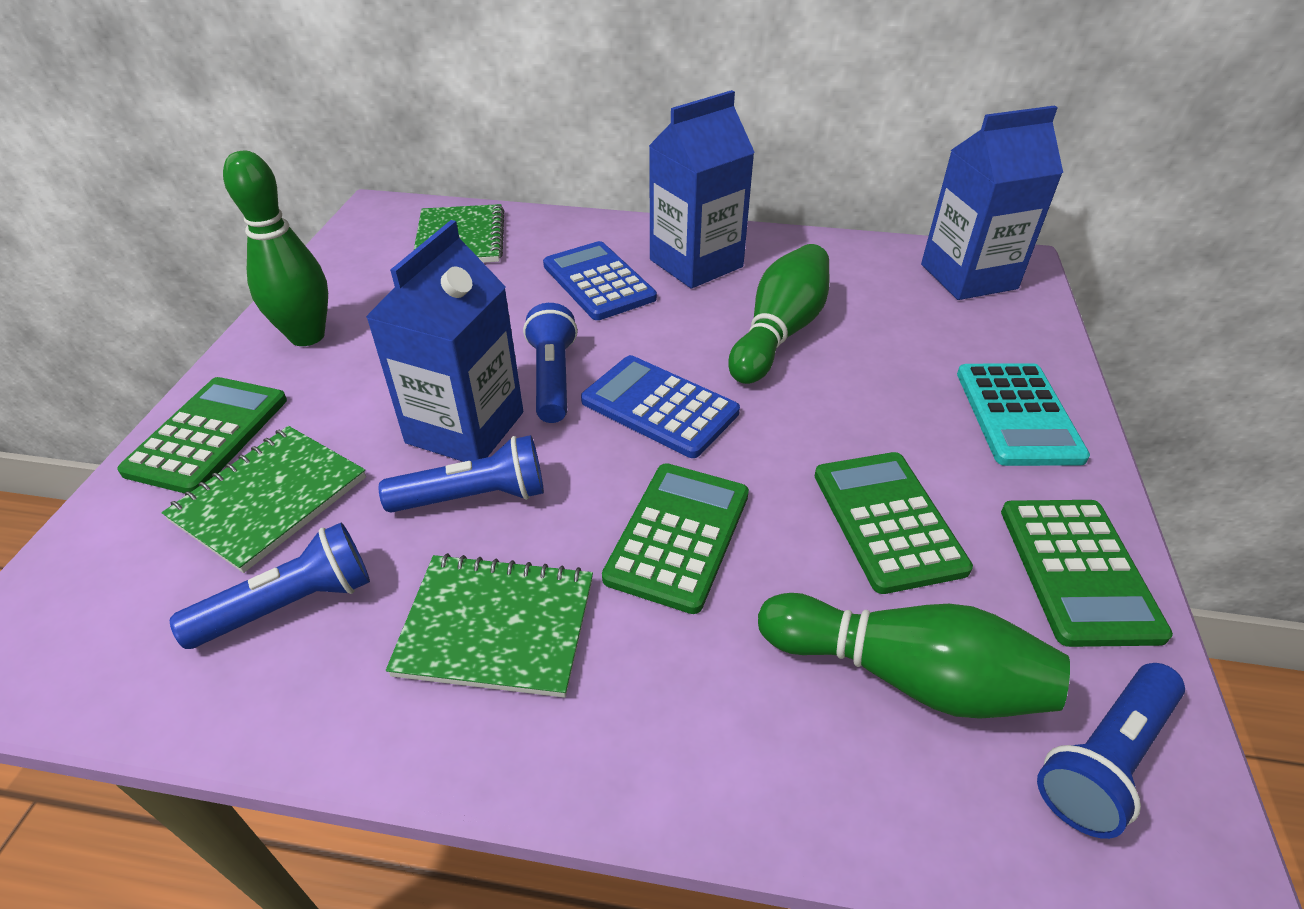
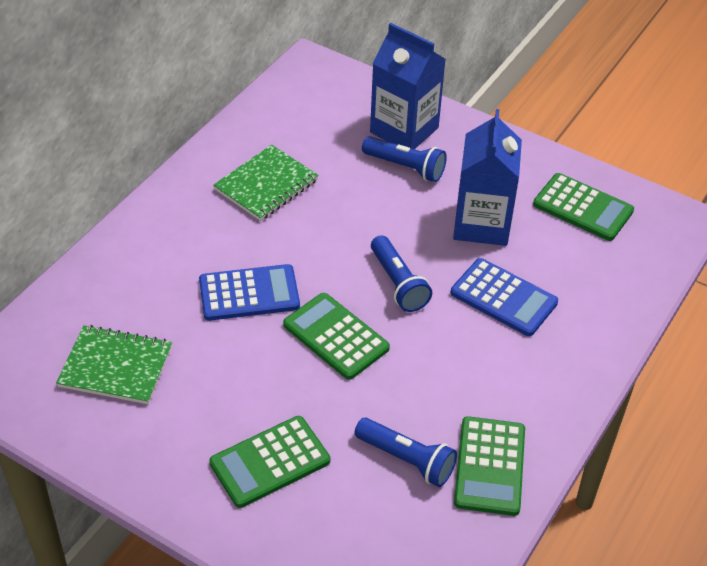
blue carton: 3 -> 2
blue flashlight: 4 -> 3
green bowling pin: 3 -> 0
green notebook: 3 -> 2
turquoise calculator: 1 -> 0

